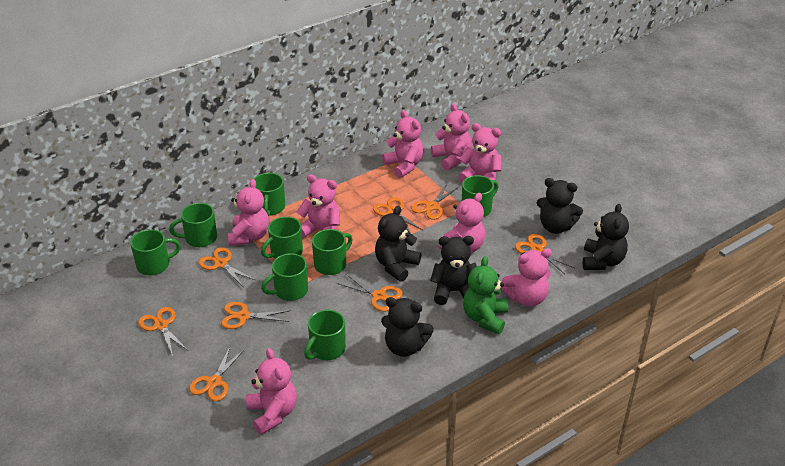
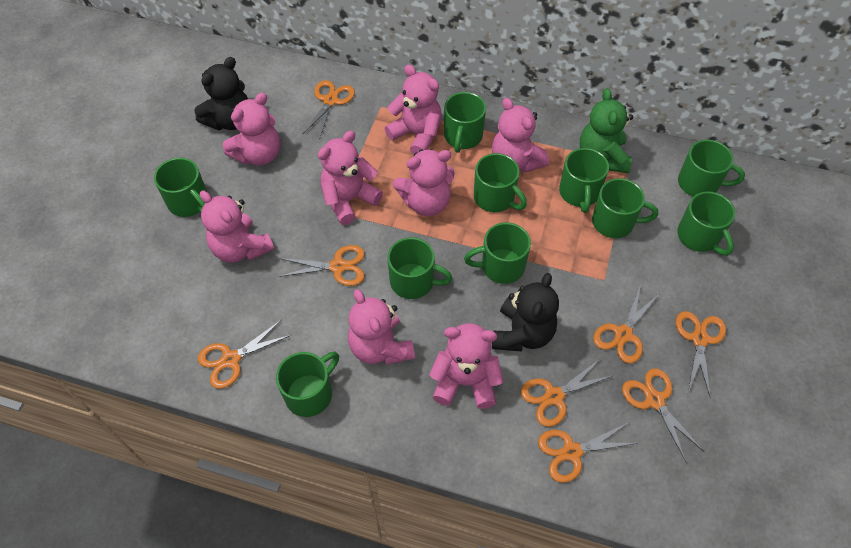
black teddy bear: 5 -> 2
green mug: 8 -> 10

